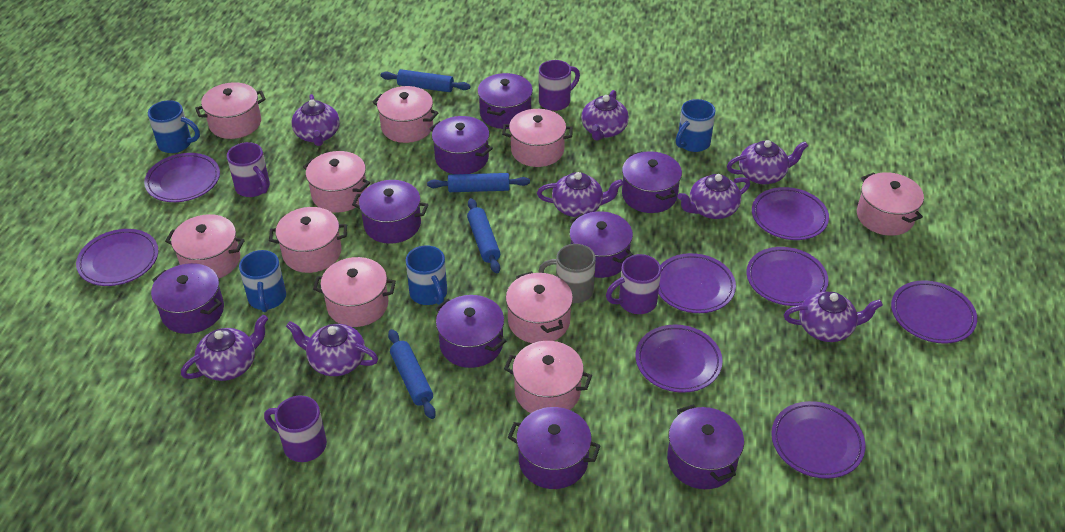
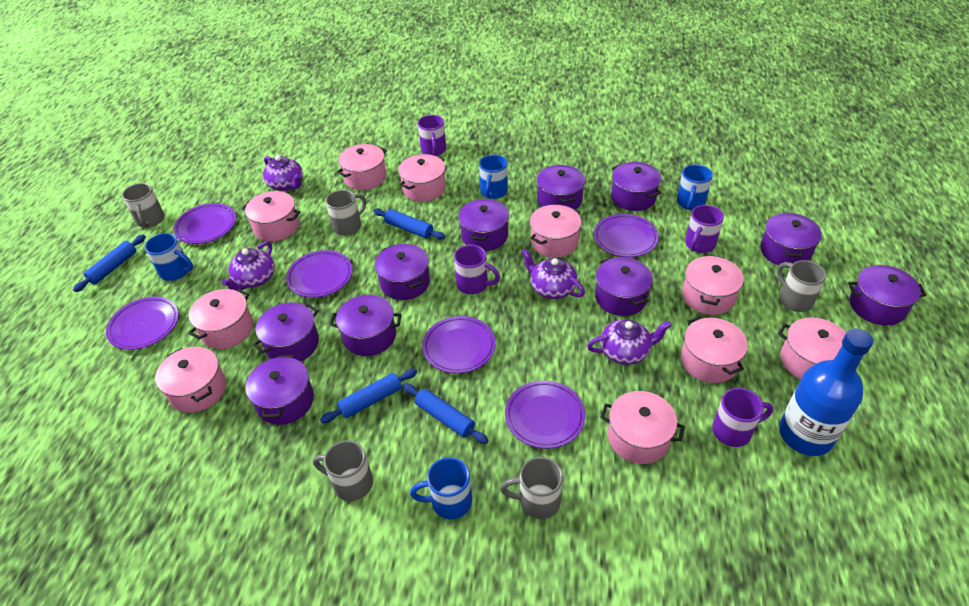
blue bottle: 0 -> 1
grey mug: 1 -> 5
purple plate: 8 -> 6
purple pot: 9 -> 10
purple teapot: 8 -> 4

